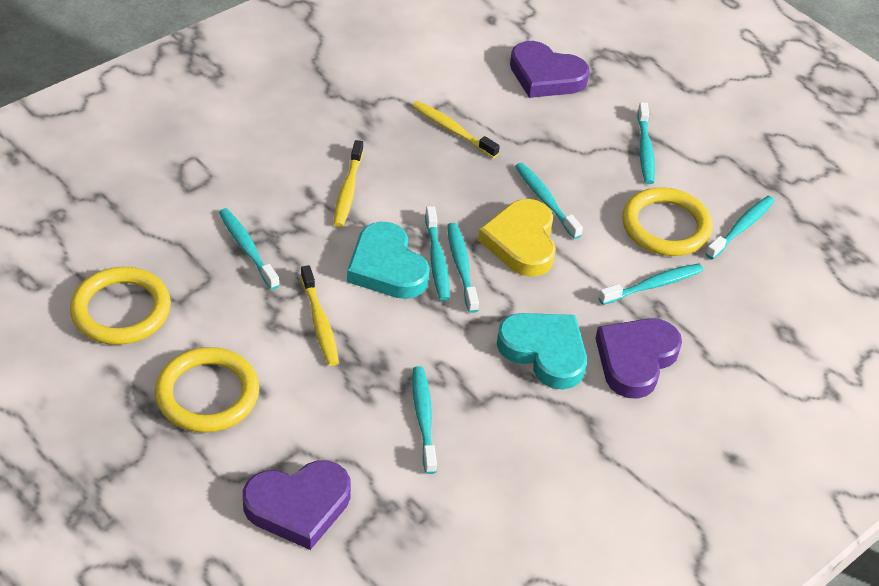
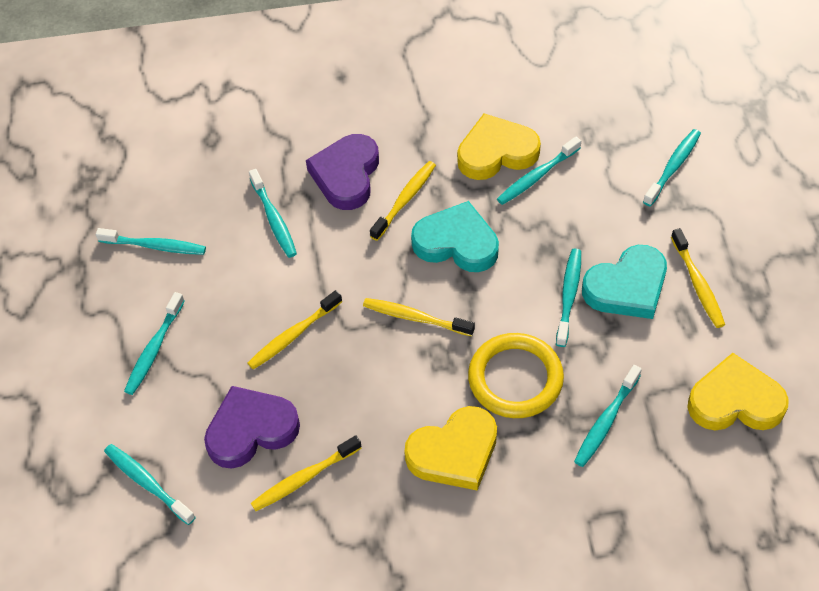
purple heart: 3 -> 2
yellow heart: 1 -> 3
yellow ring: 3 -> 1
yellow toothbrush: 3 -> 5

